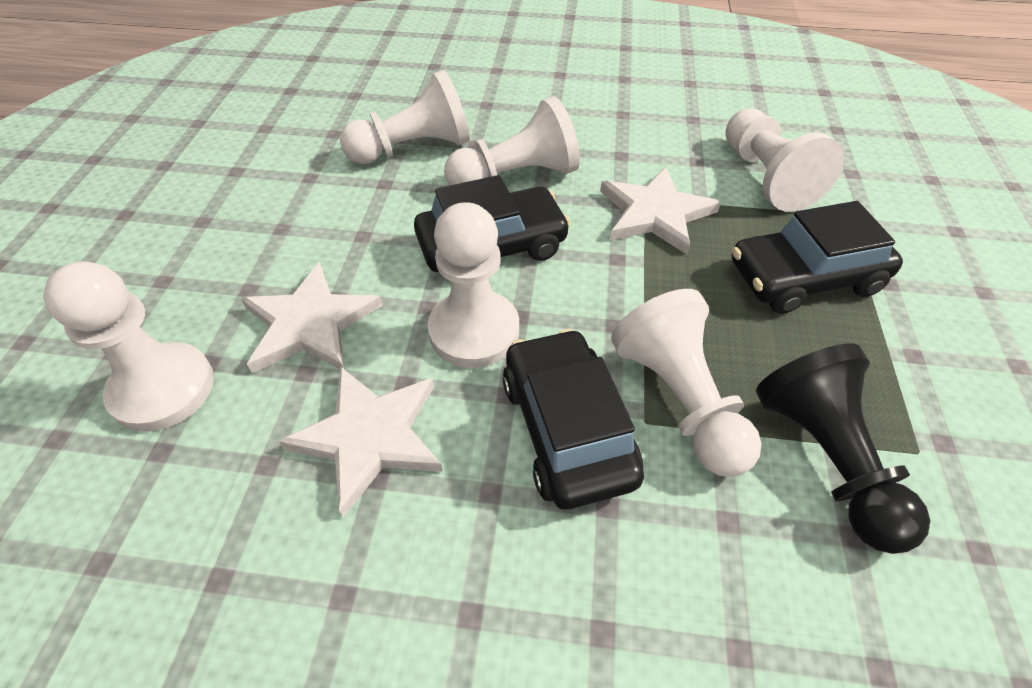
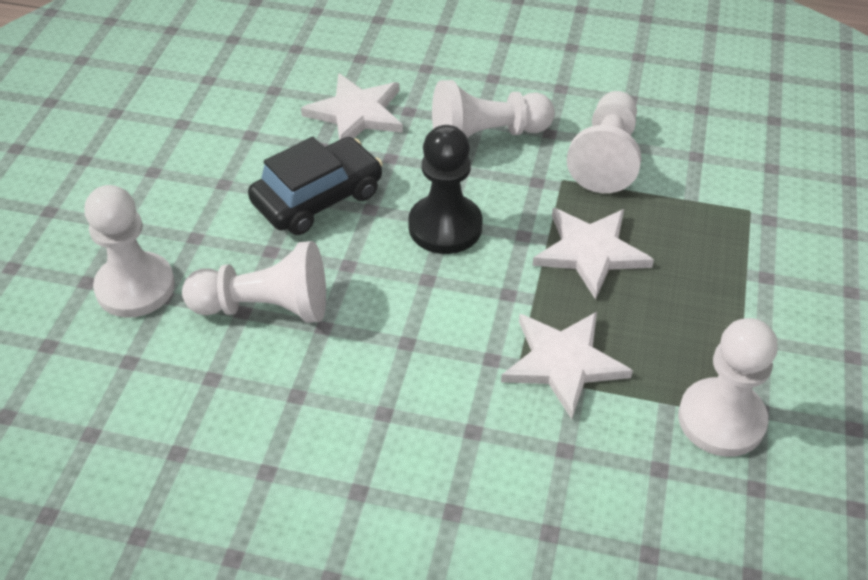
black car: 3 -> 1
white pawn: 6 -> 5

